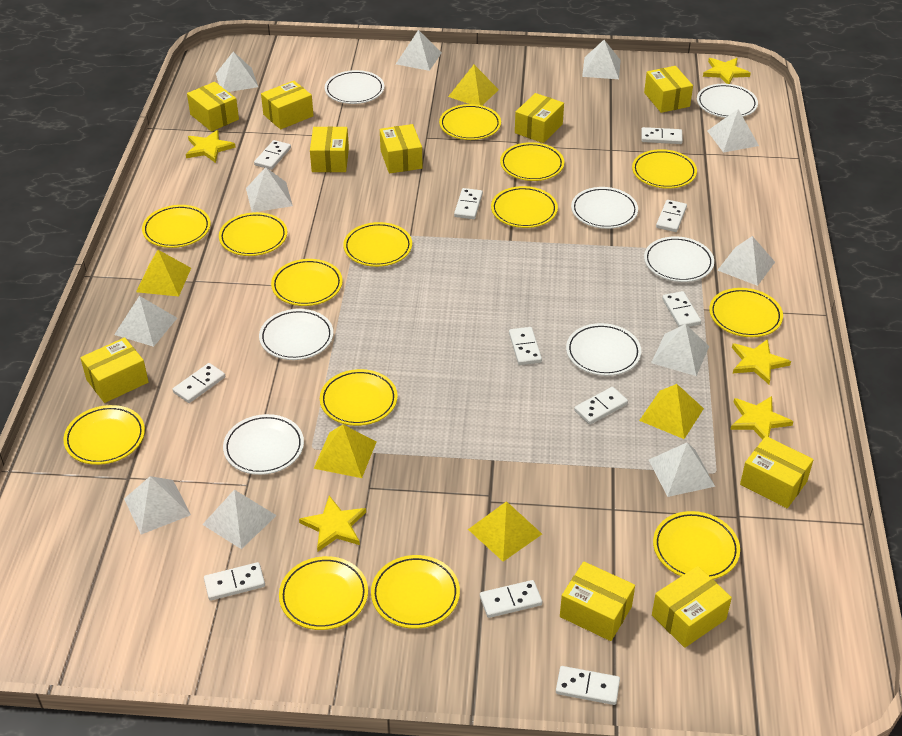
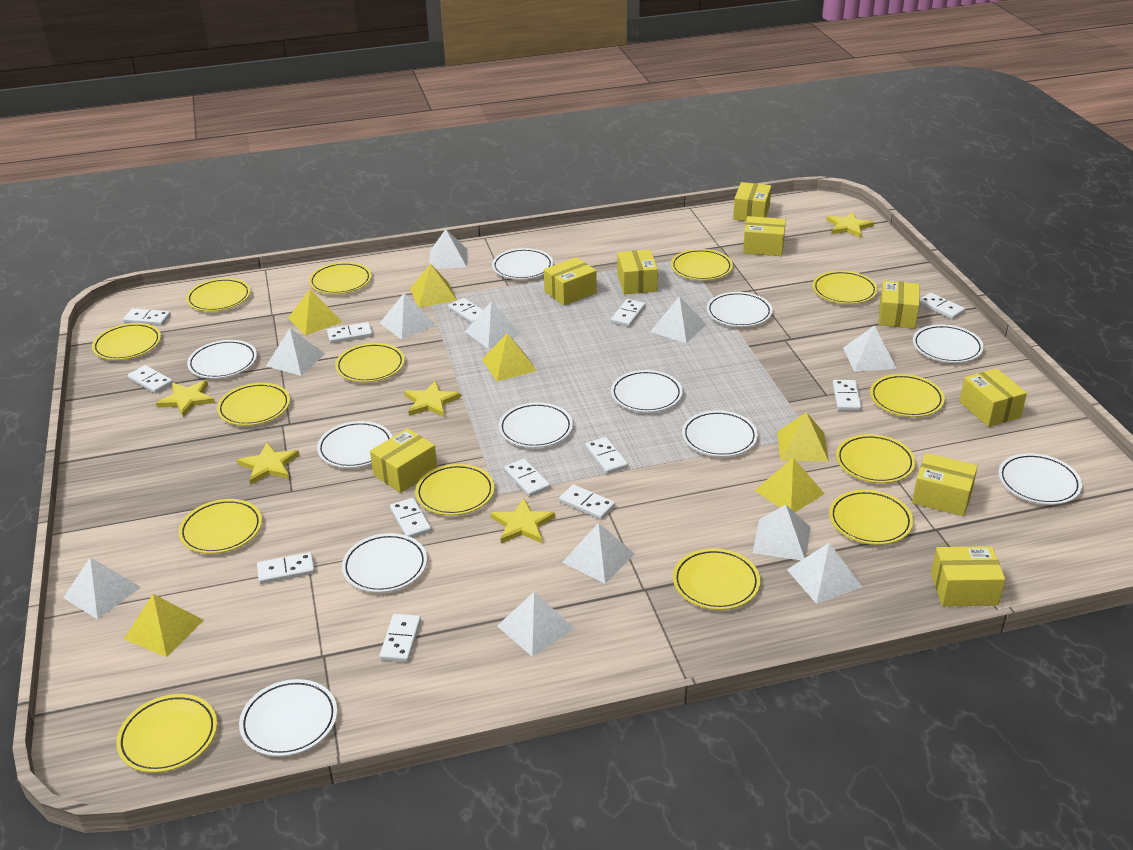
white domino: 11 -> 13
white plate: 7 -> 11
yellow box: 10 -> 9
yellow pyramid: 5 -> 6

